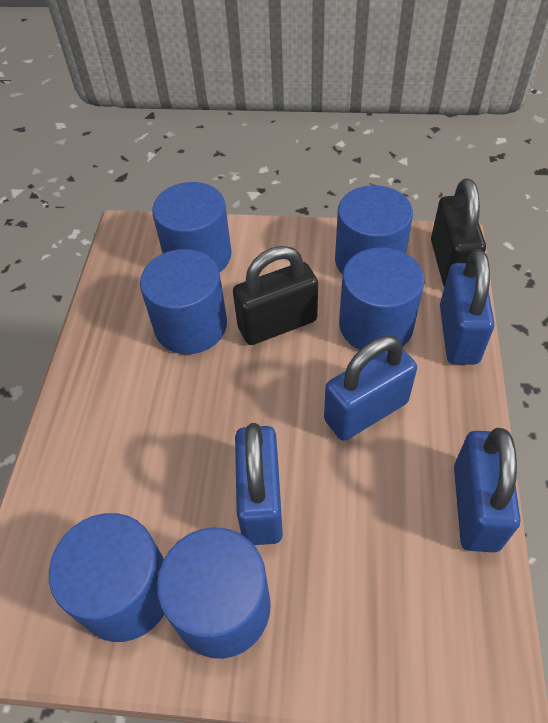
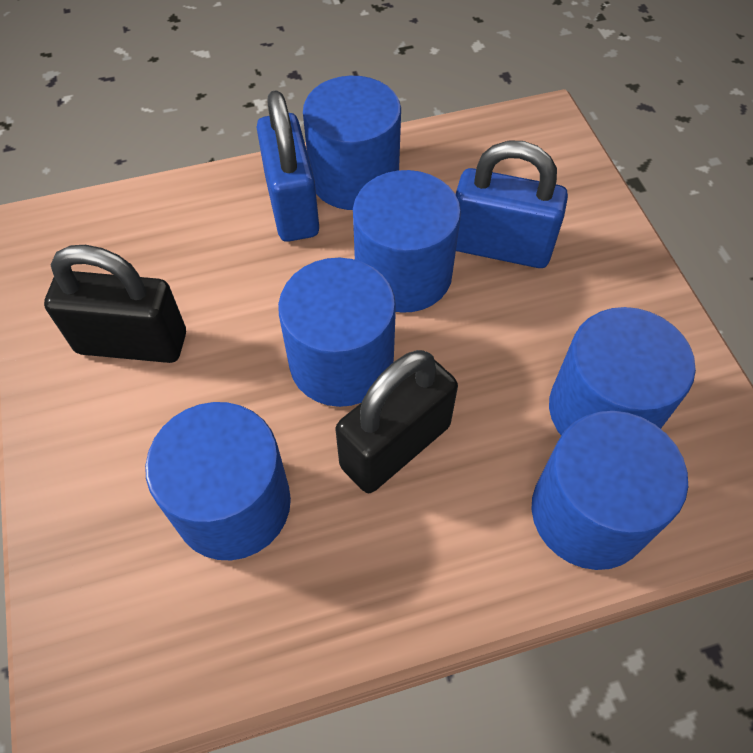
blue padlock: 4 -> 2

